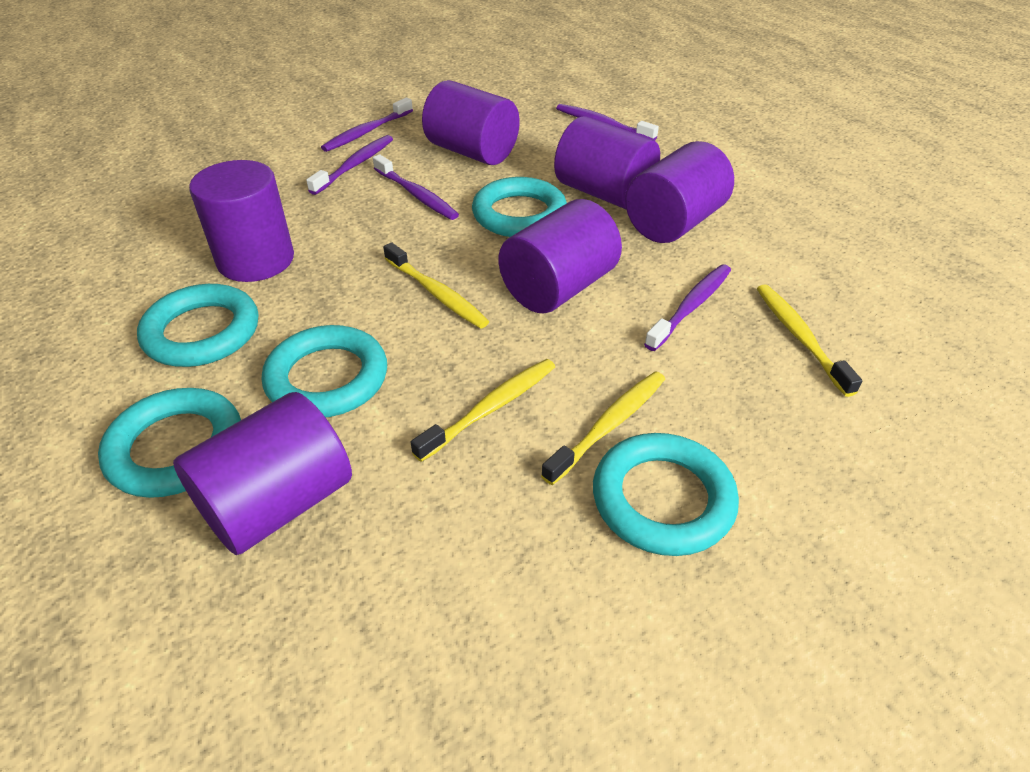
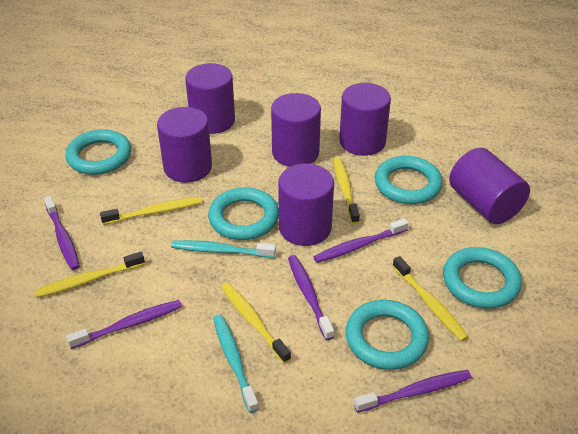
turquoise toothbrush: 0 -> 2
yellow toothbrush: 4 -> 5

